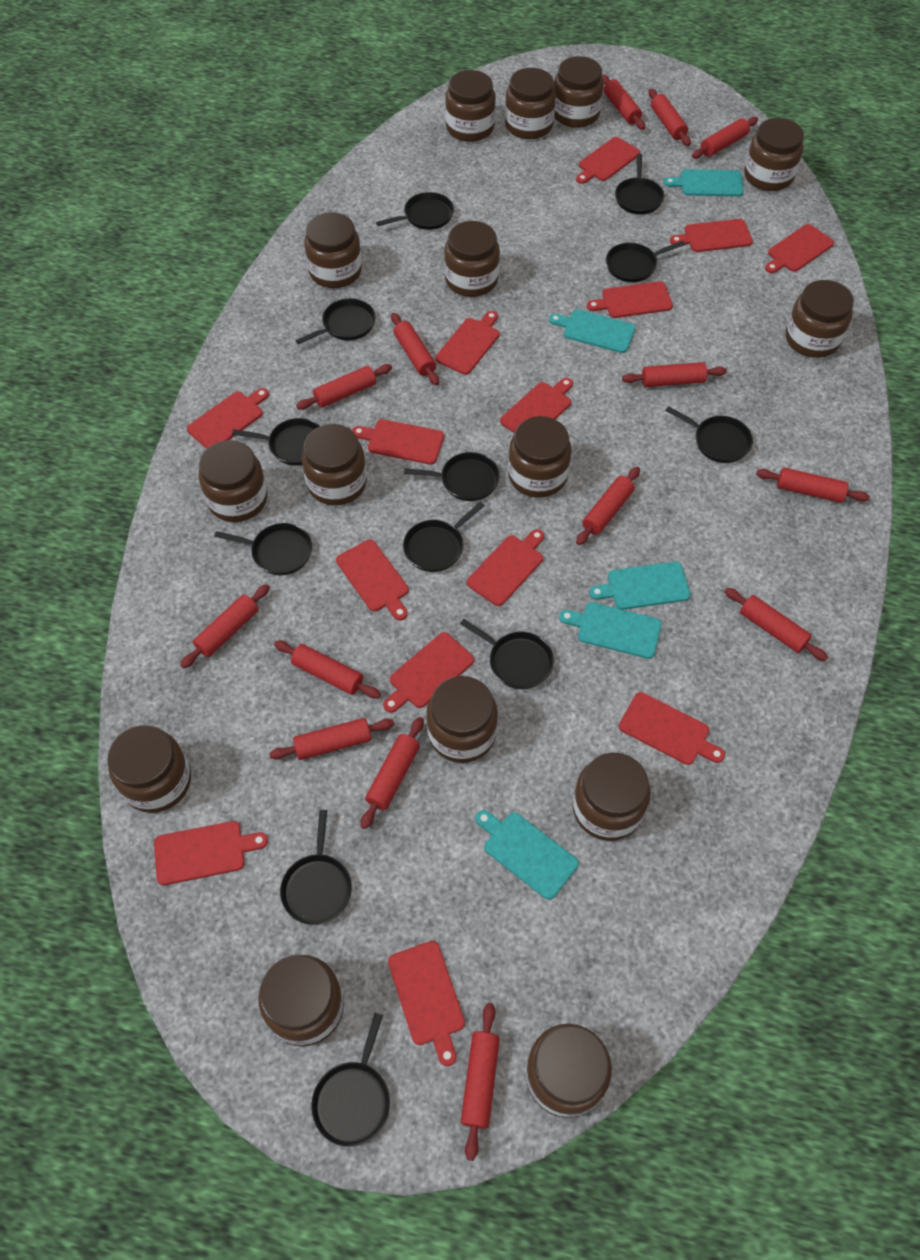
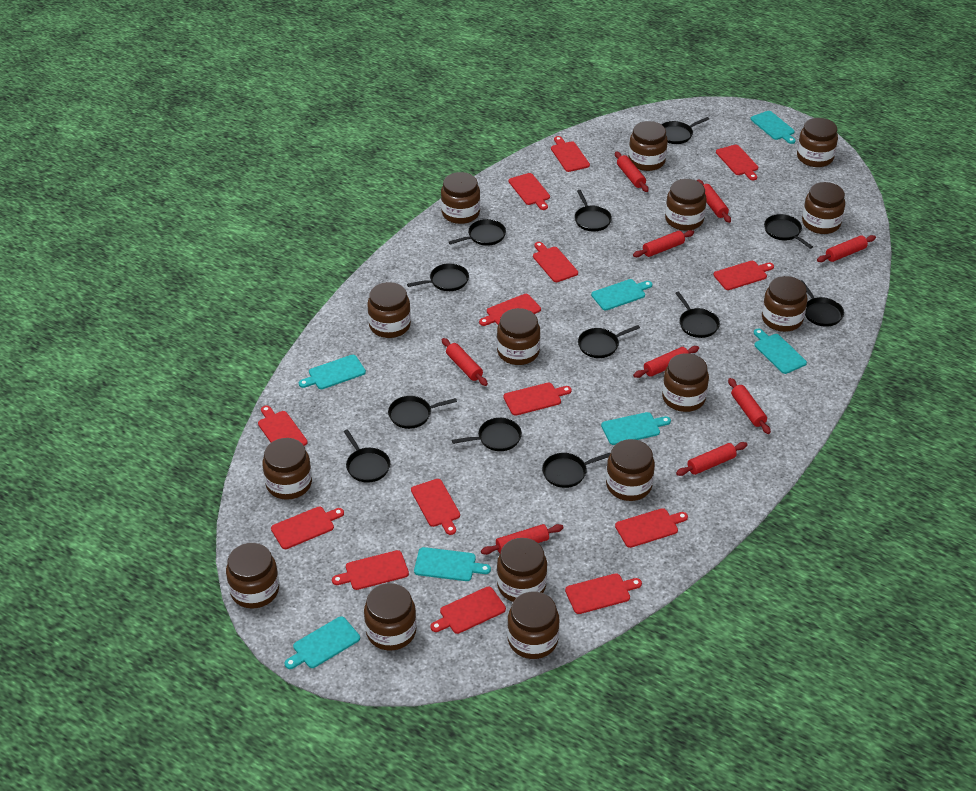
red rolling pin: 14 -> 9
turquoise cutting board: 5 -> 7

